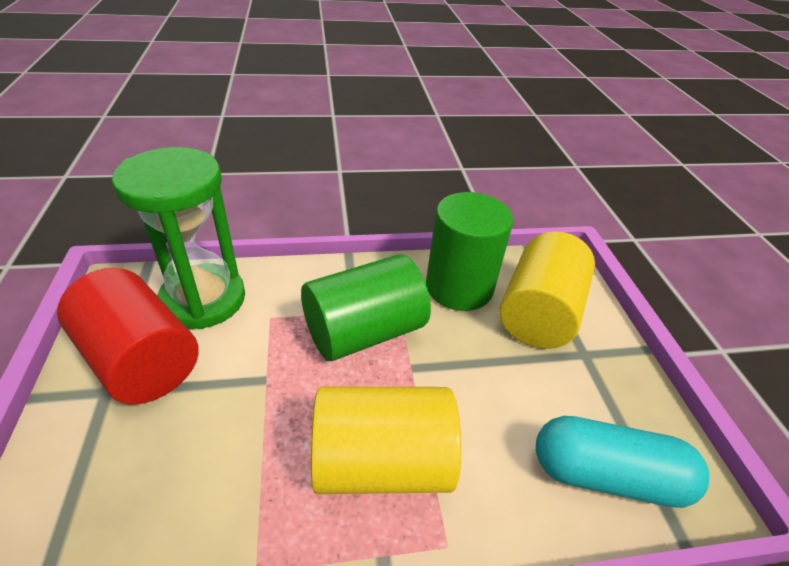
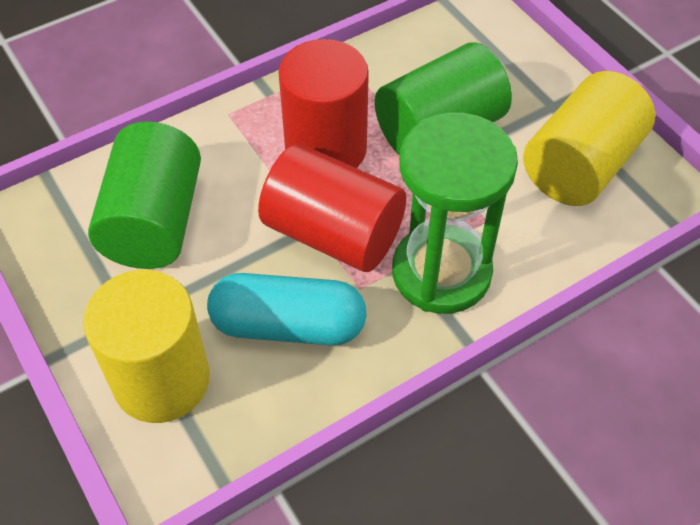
red cylinder: 1 -> 2

